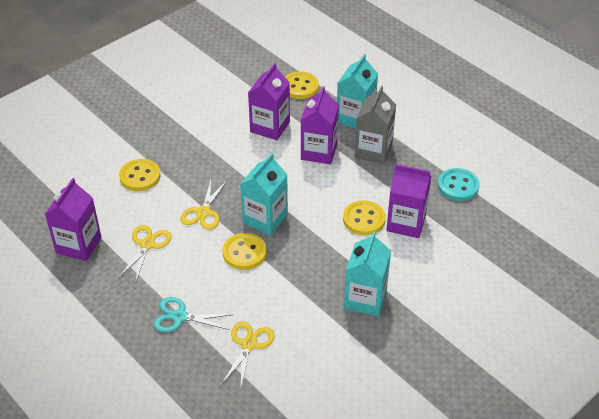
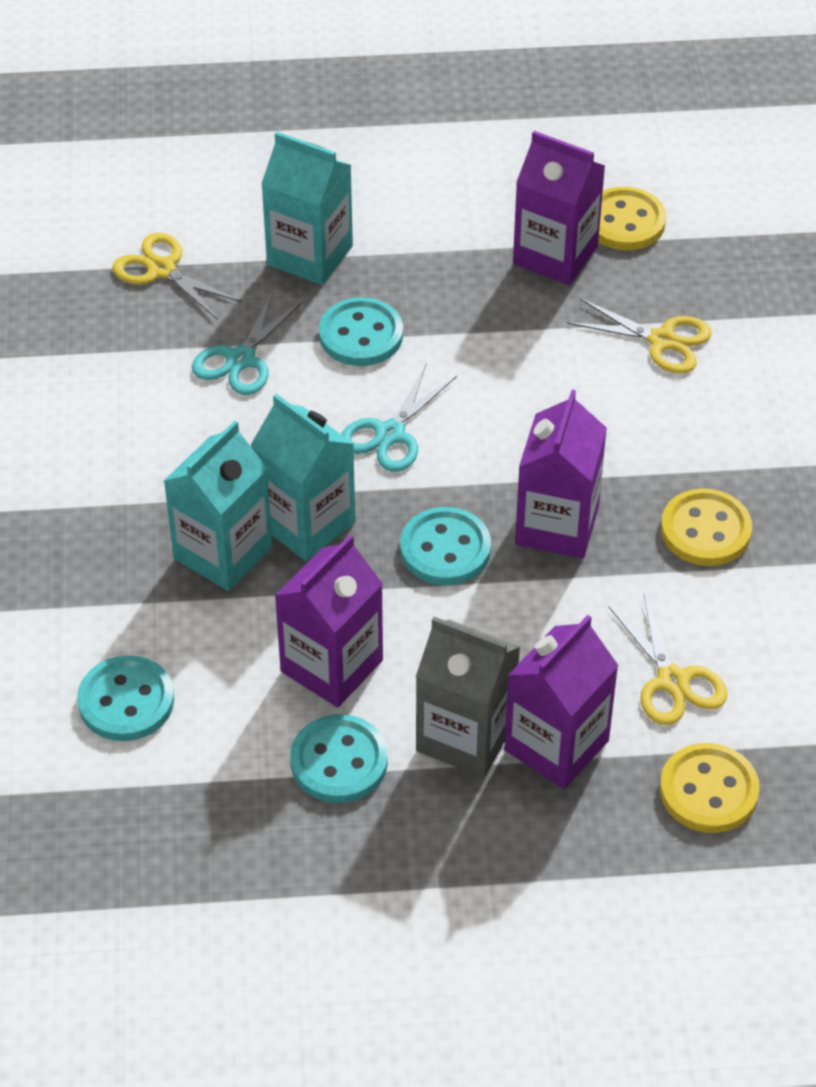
turquoise button: 1 -> 4
turquoise scissors: 1 -> 2
yellow button: 4 -> 3

